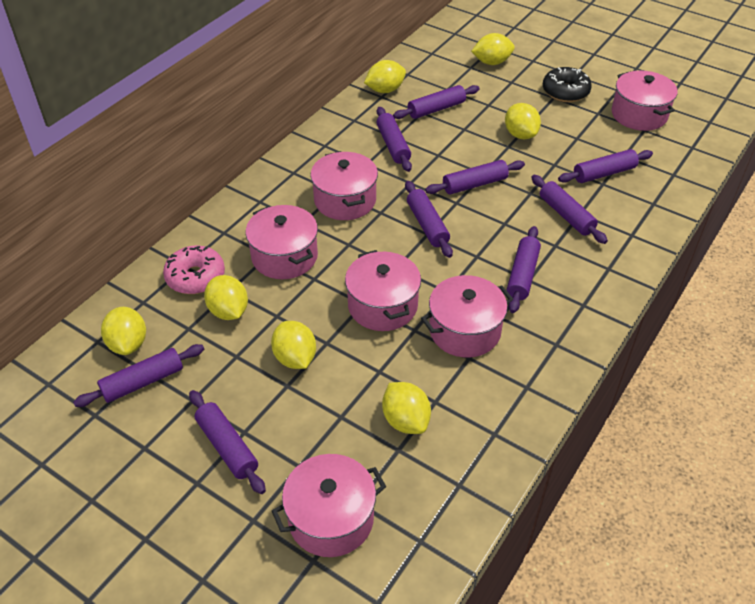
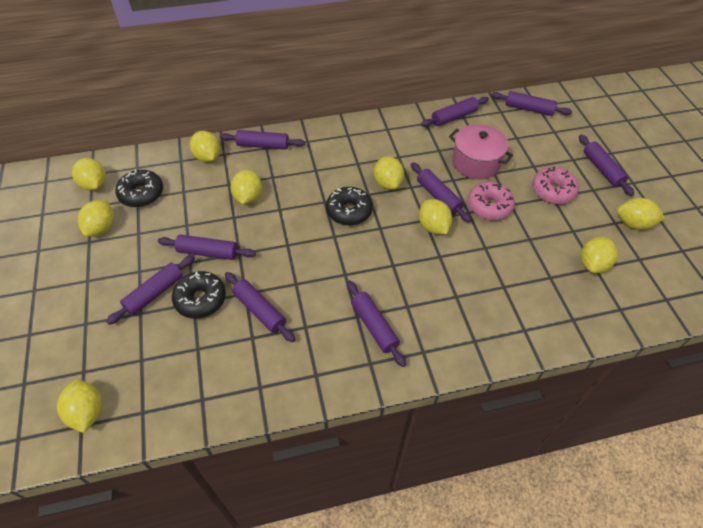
black donut: 1 -> 3
pink donut: 1 -> 2
pink pot: 6 -> 1
yellow lemon: 7 -> 9

